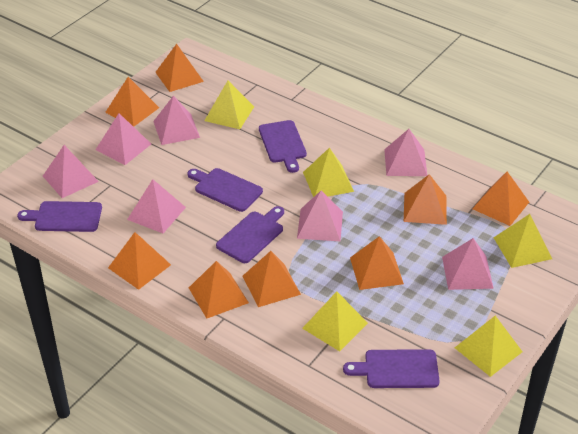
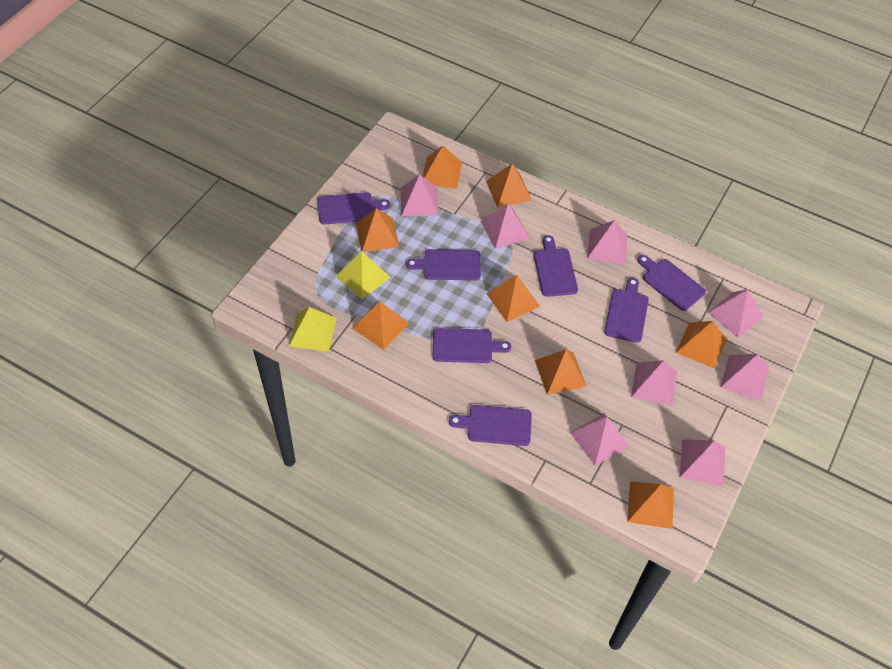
pink pyramid: 7 -> 8
purple cutting board: 5 -> 7
yellow pyramid: 5 -> 2

